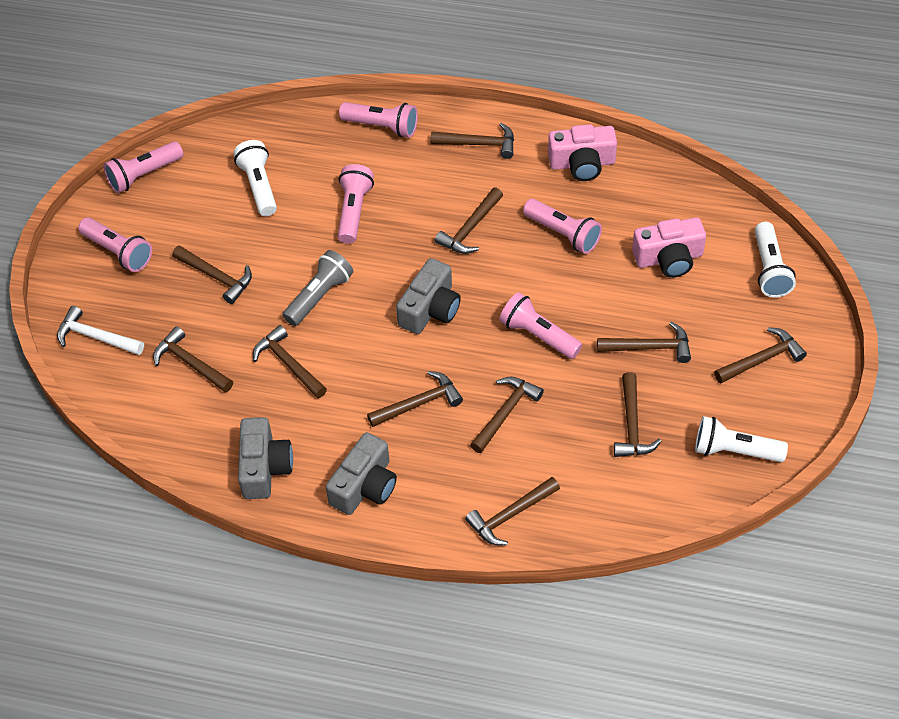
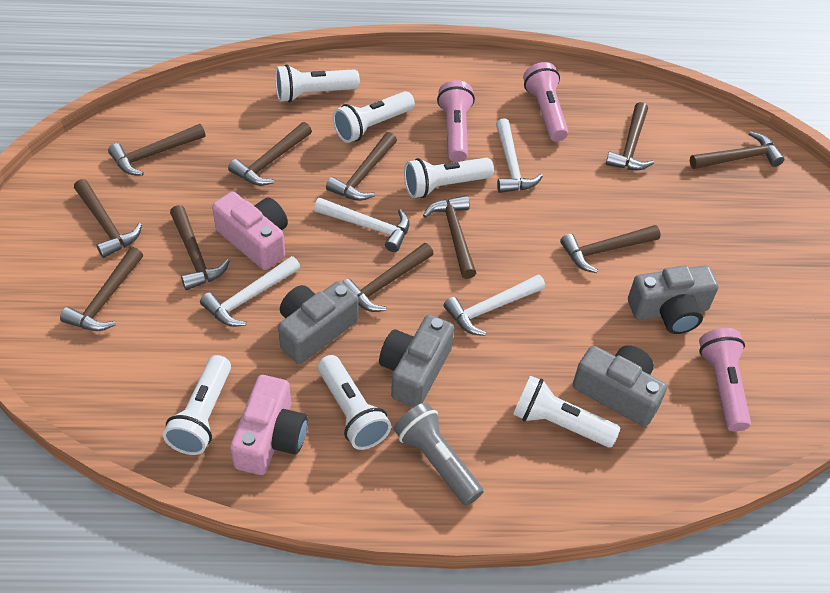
grey camera: 3 -> 4
pink flashlight: 6 -> 3
white flashlight: 3 -> 6
white hammer: 1 -> 4

